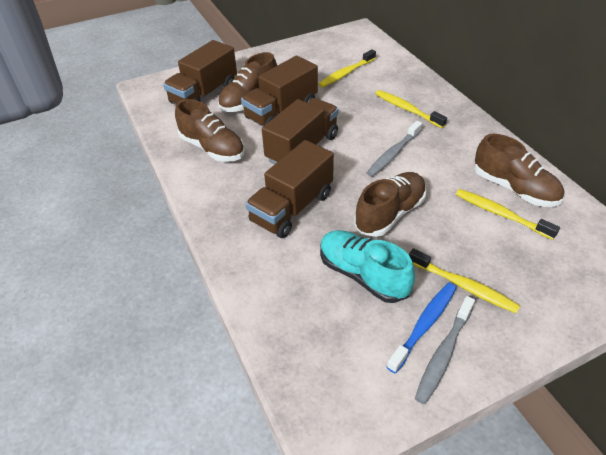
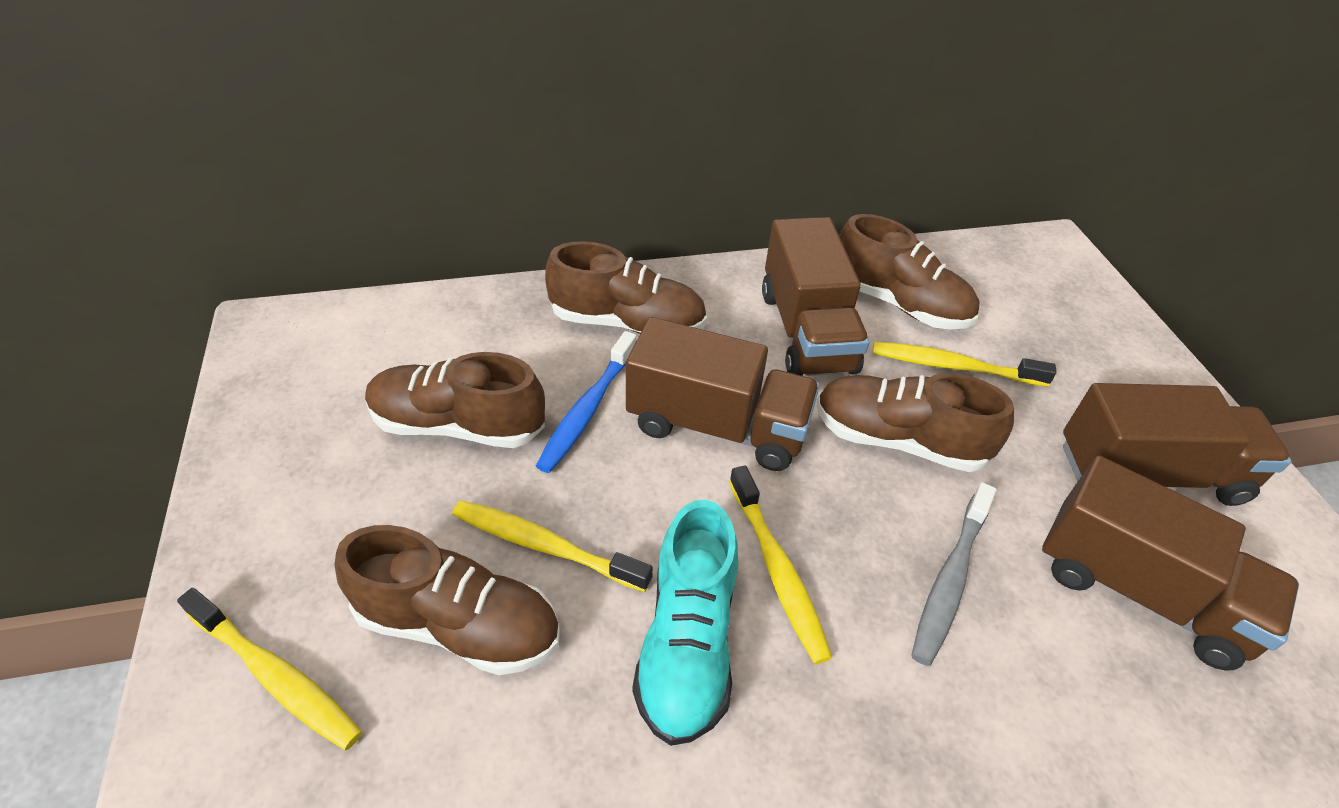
brown shoe: 4 -> 5
grey toothbrush: 2 -> 1

